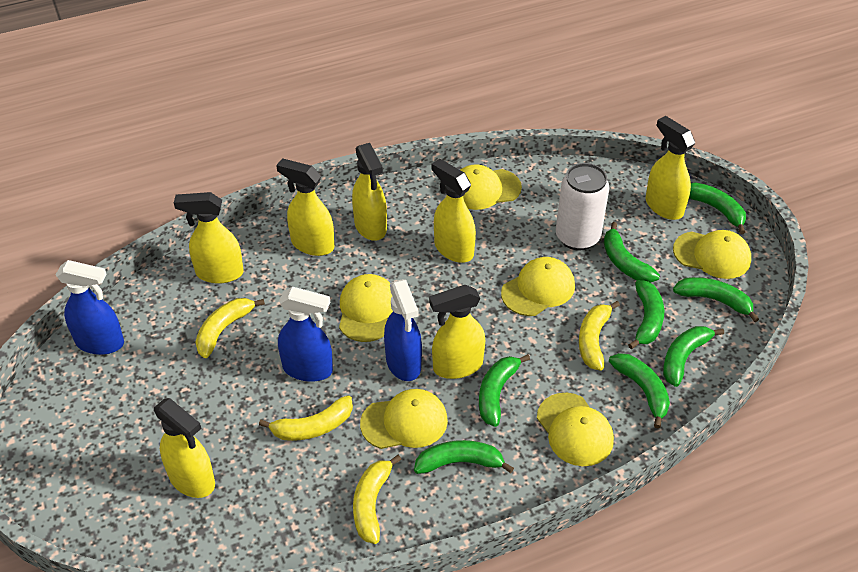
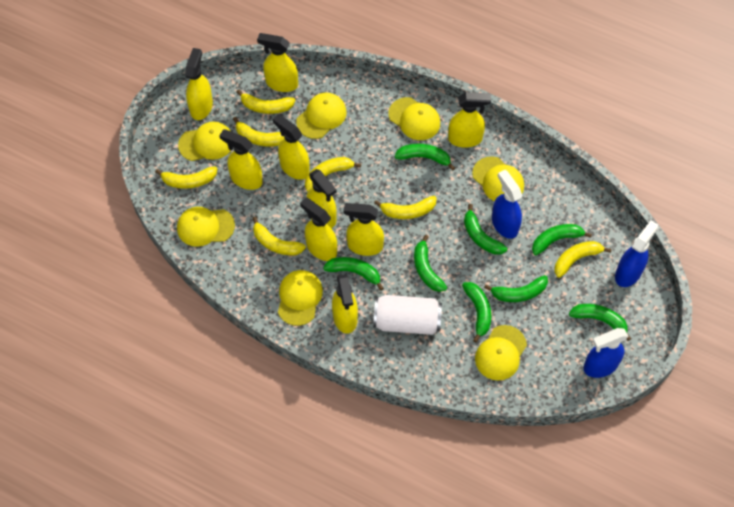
yellow banana: 4 -> 7
yellow cap: 6 -> 7
yellow spray bottle: 7 -> 9

